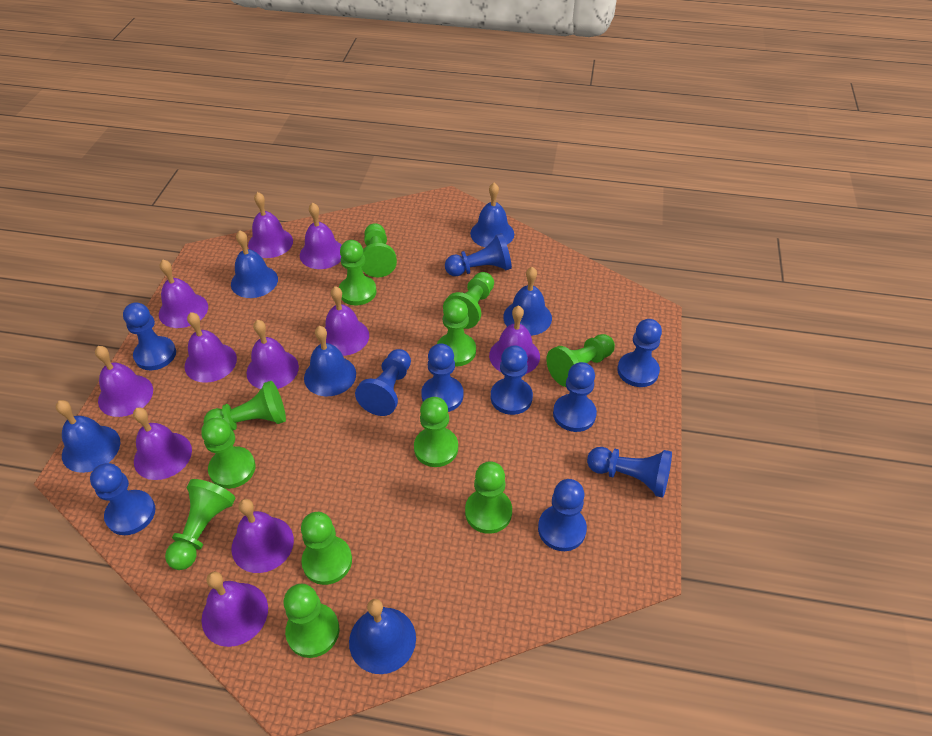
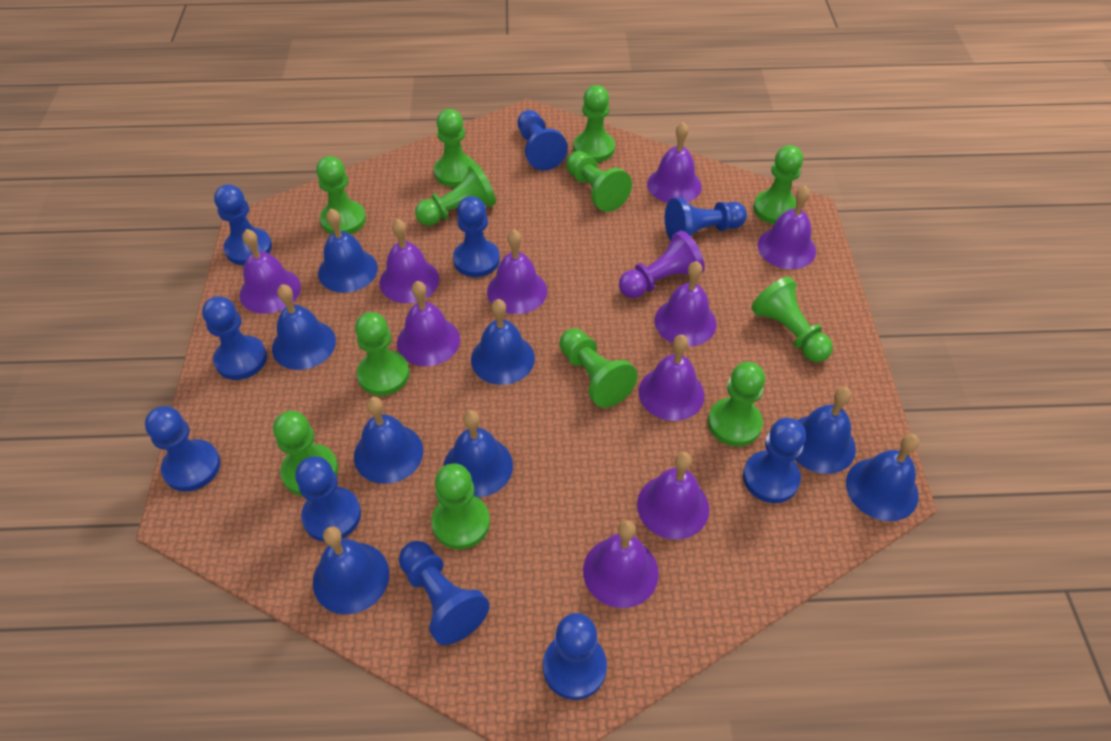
blue bell: 6 -> 8
purple bell: 11 -> 10
purple pawn: 0 -> 1

